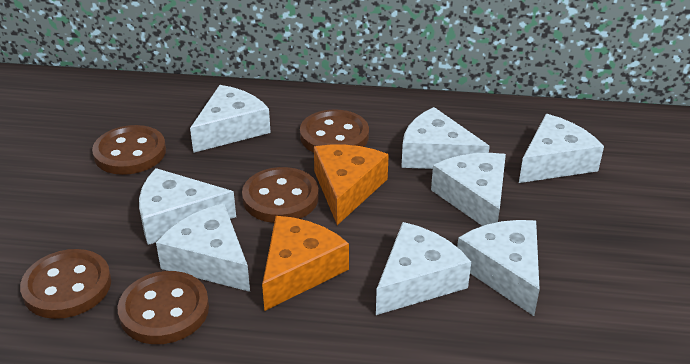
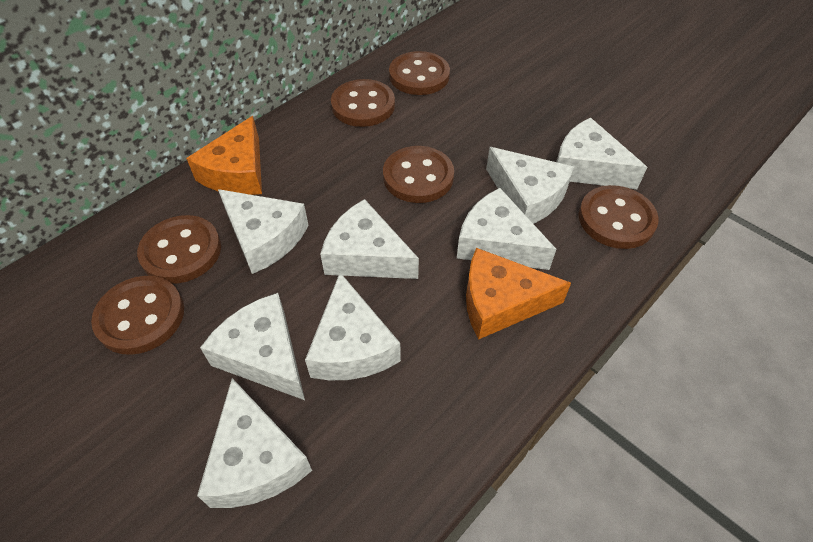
brown button: 5 -> 6

